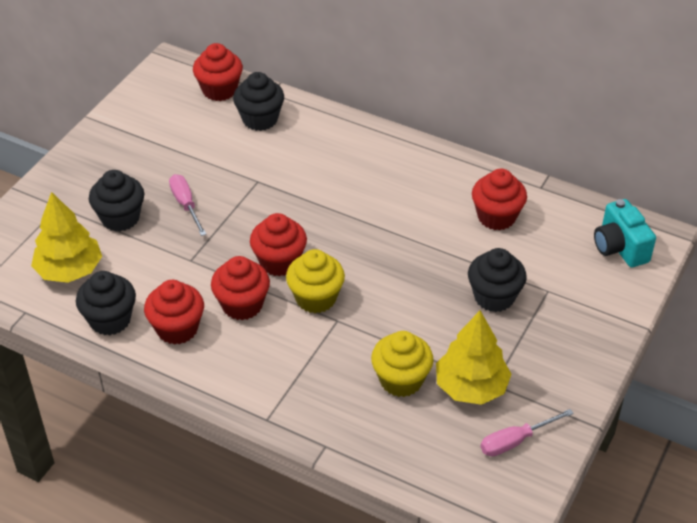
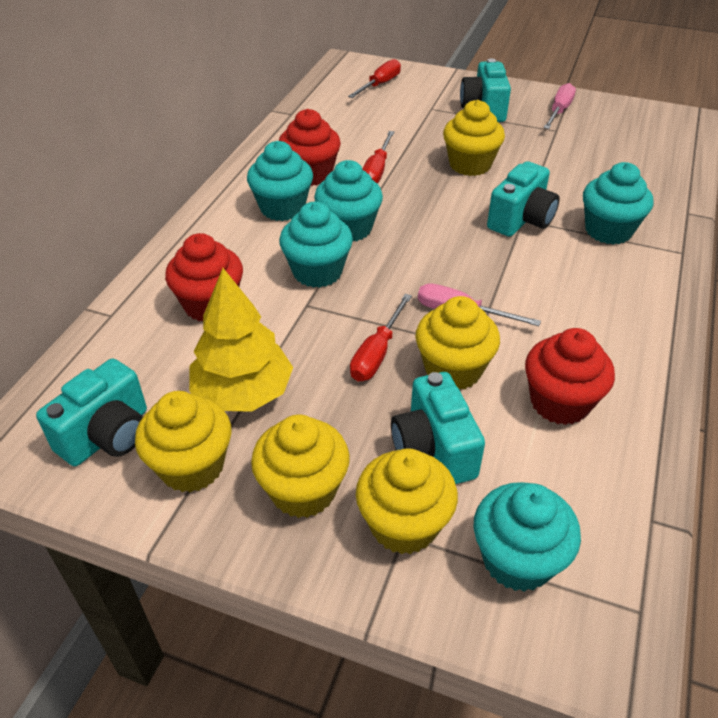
black cupcake: 4 -> 0
red cupcake: 5 -> 3
red screwdriver: 0 -> 3
turquoise camera: 1 -> 4
turquoise cupcake: 0 -> 5
yellow cupcake: 2 -> 5
yellow tree: 2 -> 1

